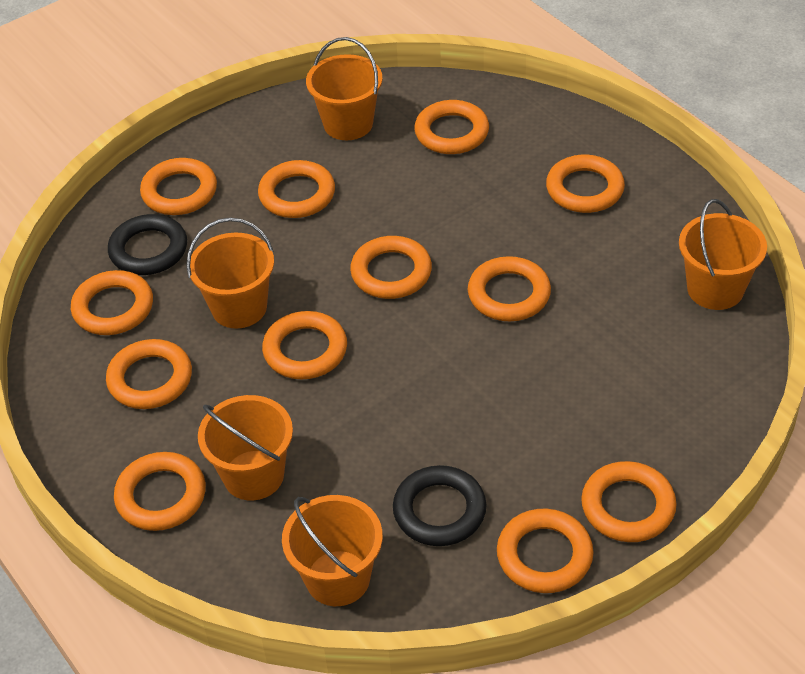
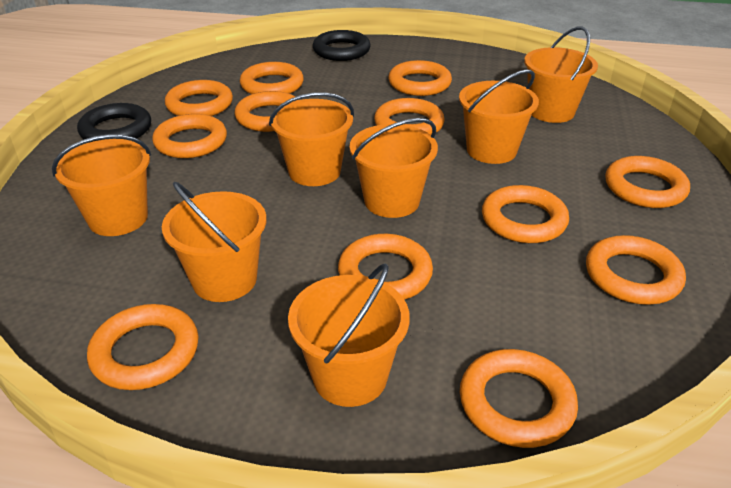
orange bucket: 5 -> 7

